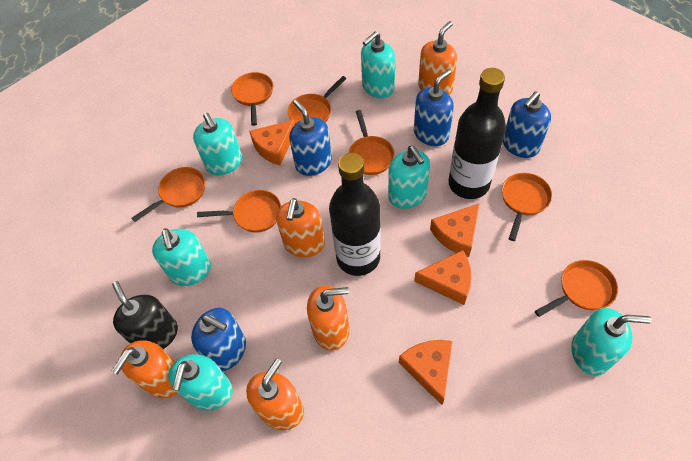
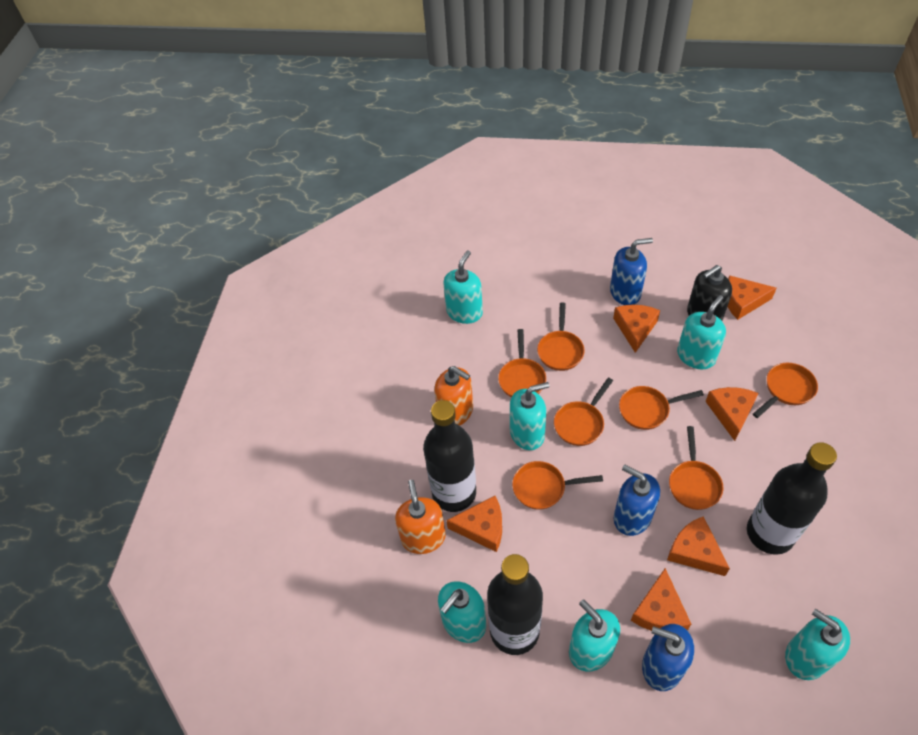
black bottle: 2 -> 3
blue soap dispenser: 4 -> 3
orange cheese: 4 -> 6
orange soap dispenser: 5 -> 2

